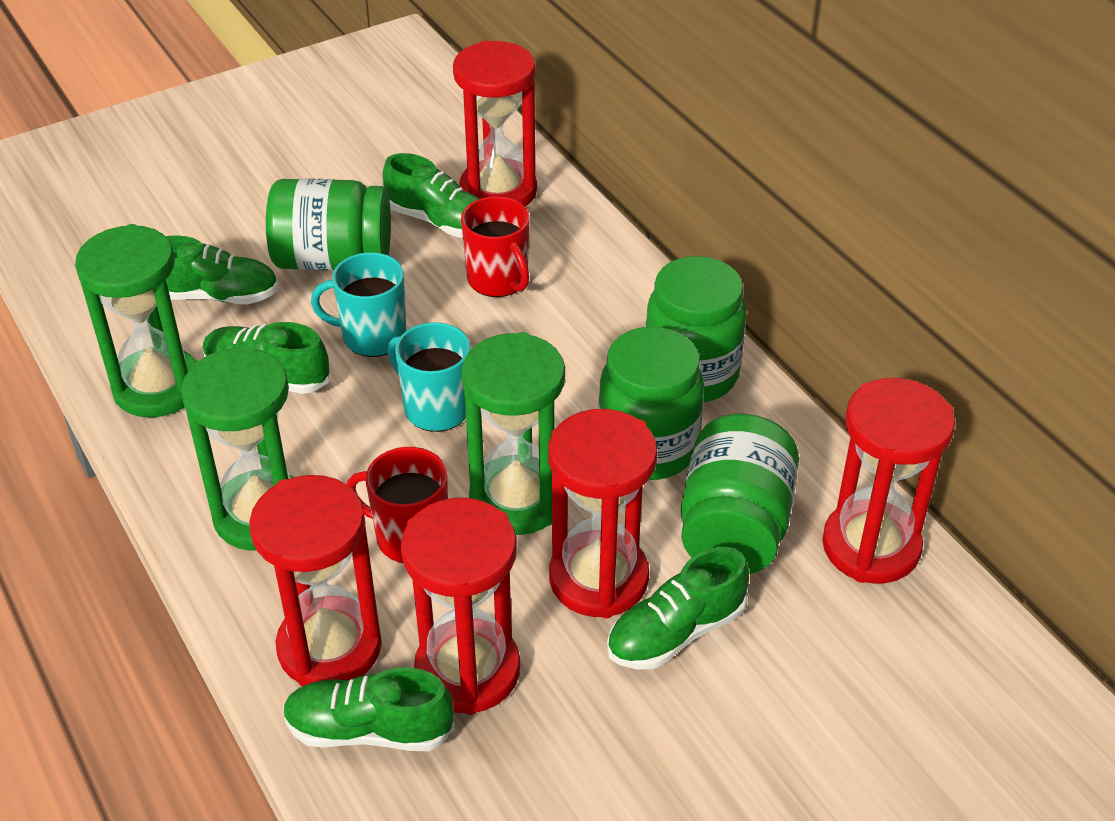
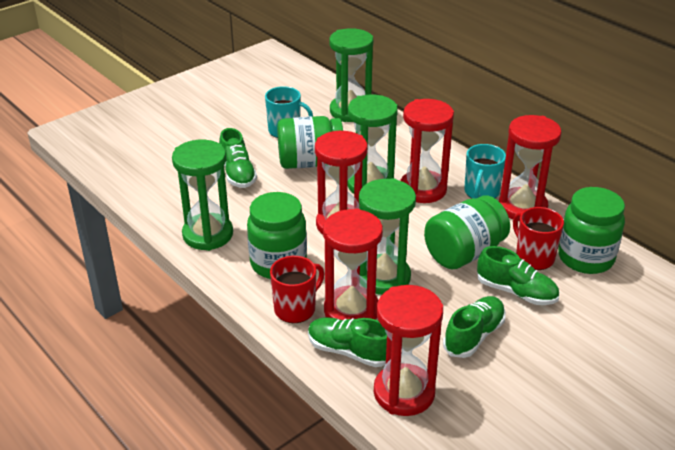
green hourglass: 3 -> 4
green shoe: 5 -> 4

